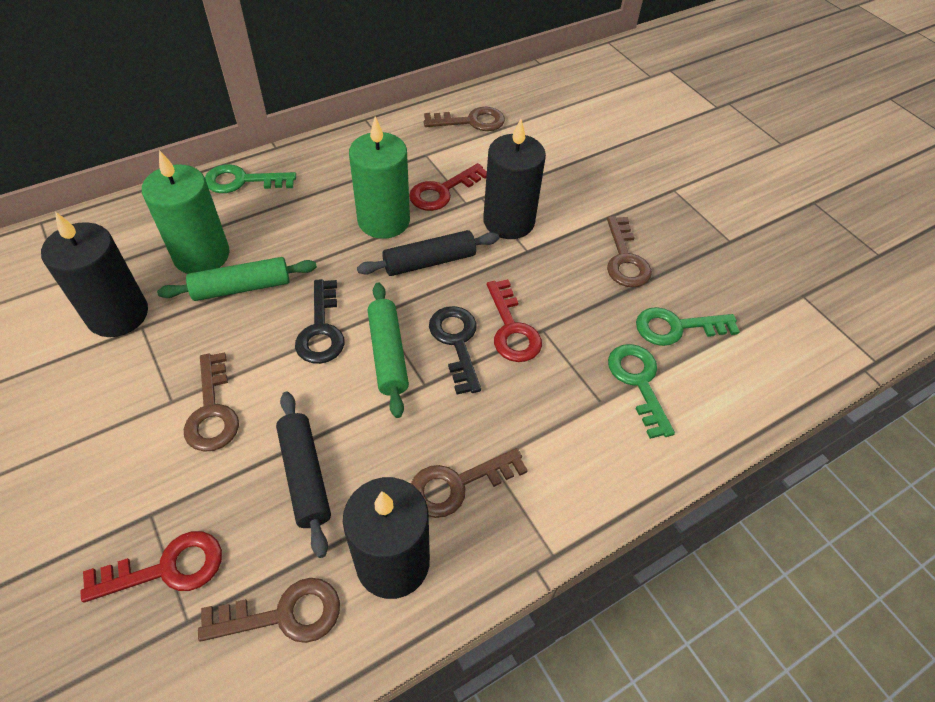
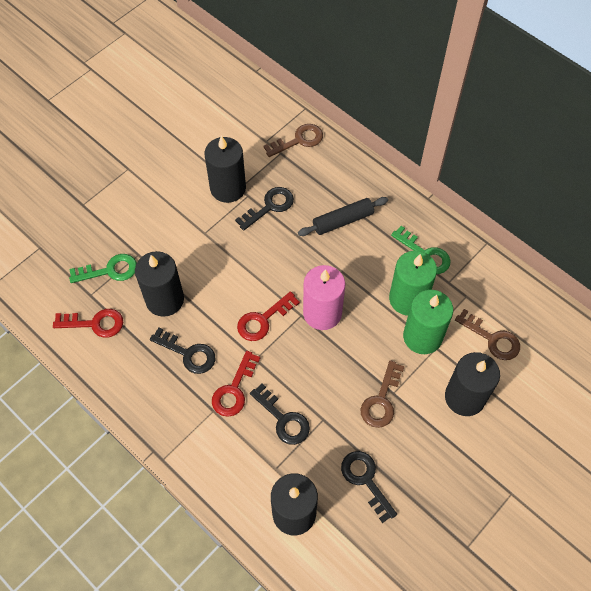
black candle: 3 -> 4
black key: 2 -> 4
black rolling pin: 2 -> 1
brown key: 5 -> 3
green key: 3 -> 2
green rolling pin: 2 -> 0
pink candle: 0 -> 1

